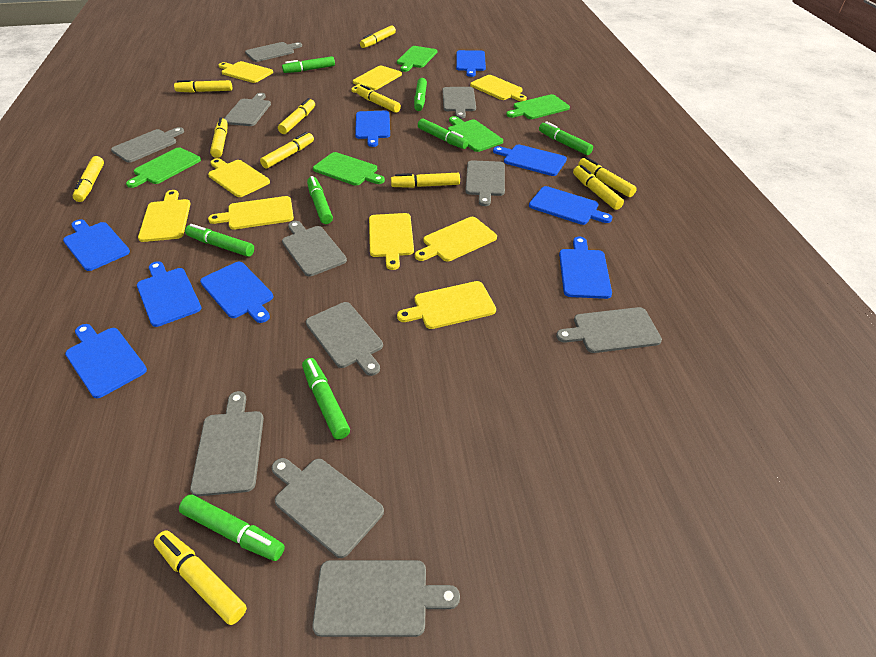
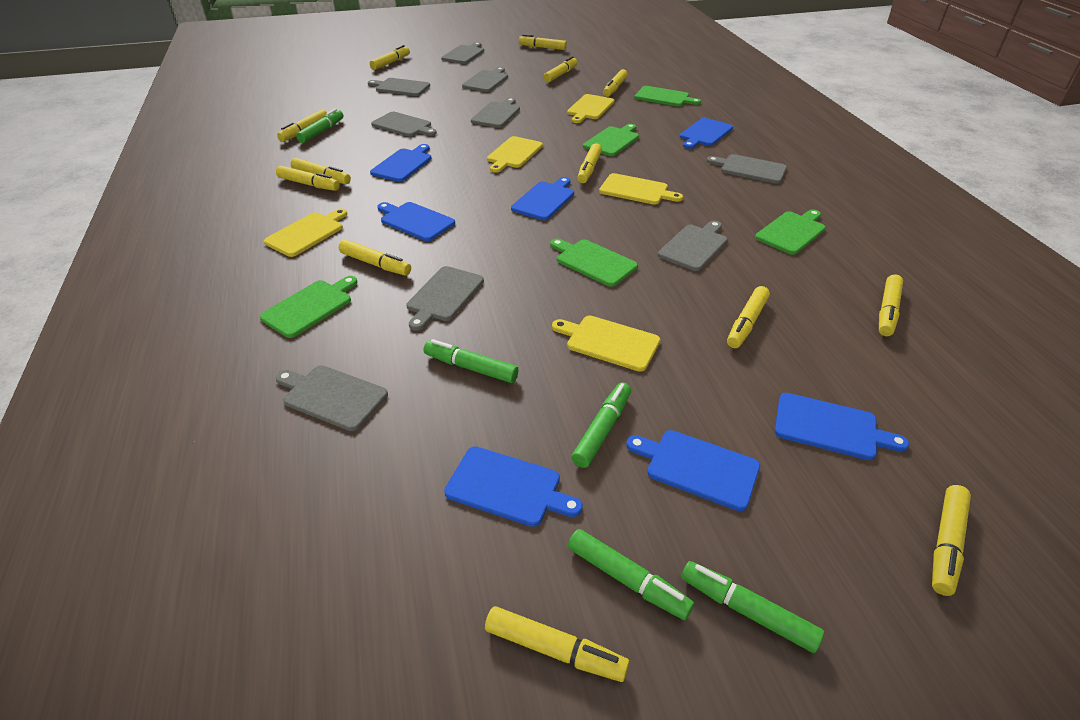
blue cutting board: 9 -> 7
green marker: 8 -> 5
grey cutting board: 11 -> 9
yellow cutting board: 9 -> 5
yellow marker: 11 -> 13

